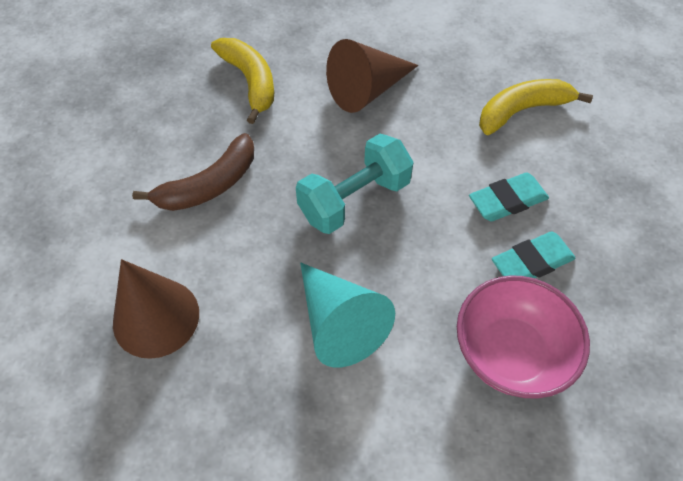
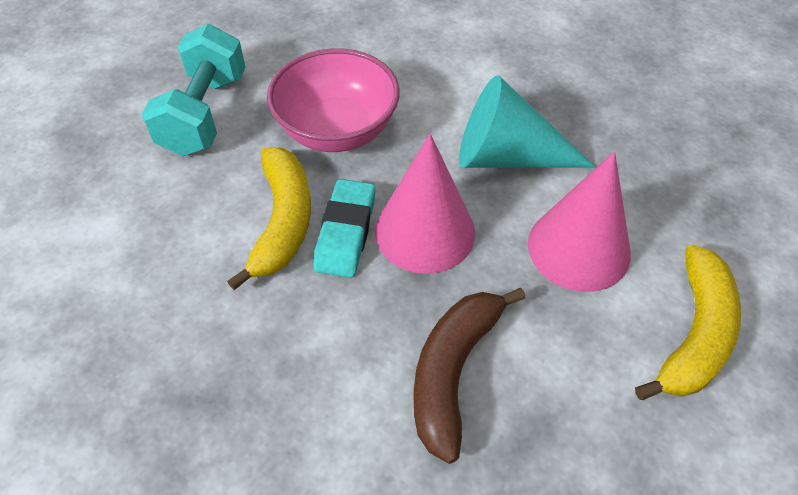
brown cone: 2 -> 0
pink cone: 0 -> 2
turquoise eraser: 2 -> 1

